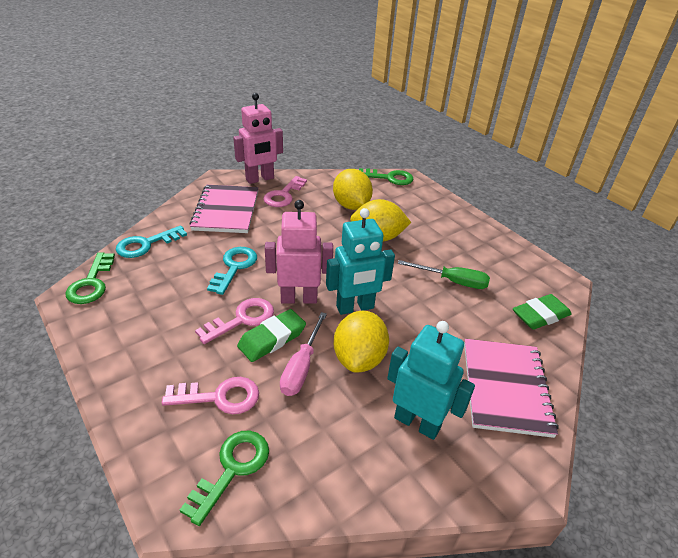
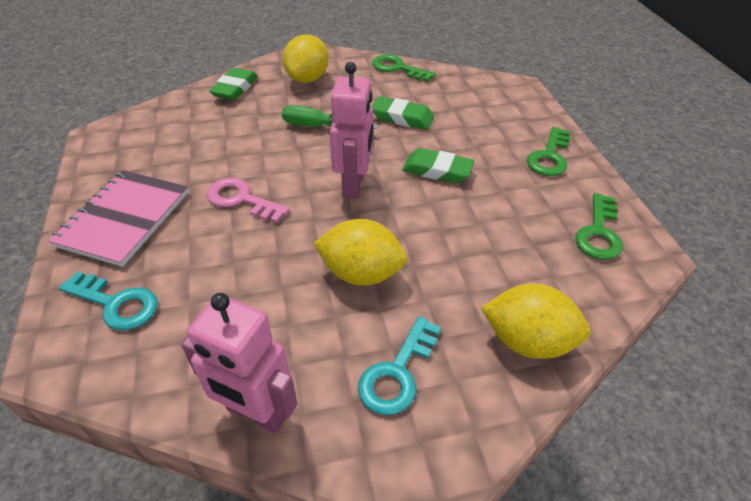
green eraser: 2 -> 3
pink key: 3 -> 1
pink notebook: 2 -> 1
pink screwdriver: 1 -> 0
turquoise robot: 2 -> 0

